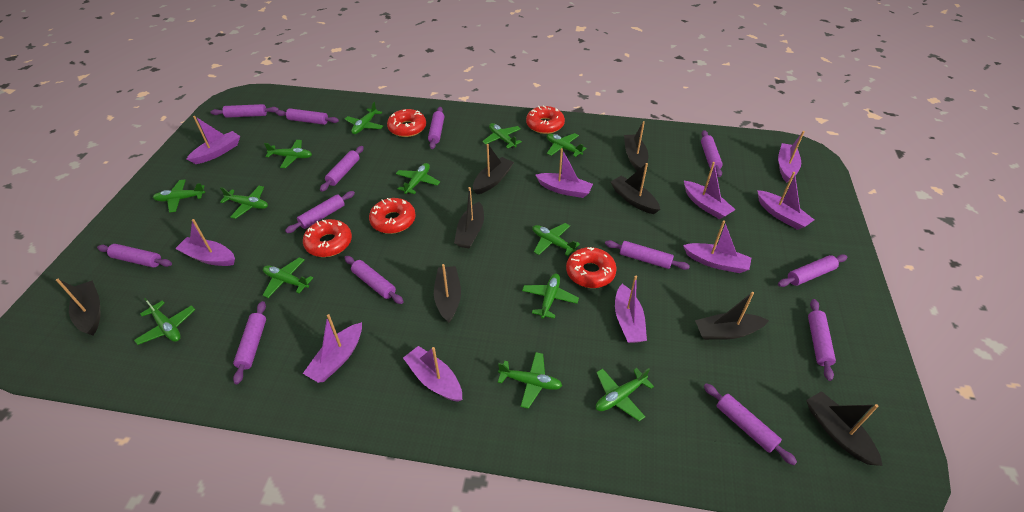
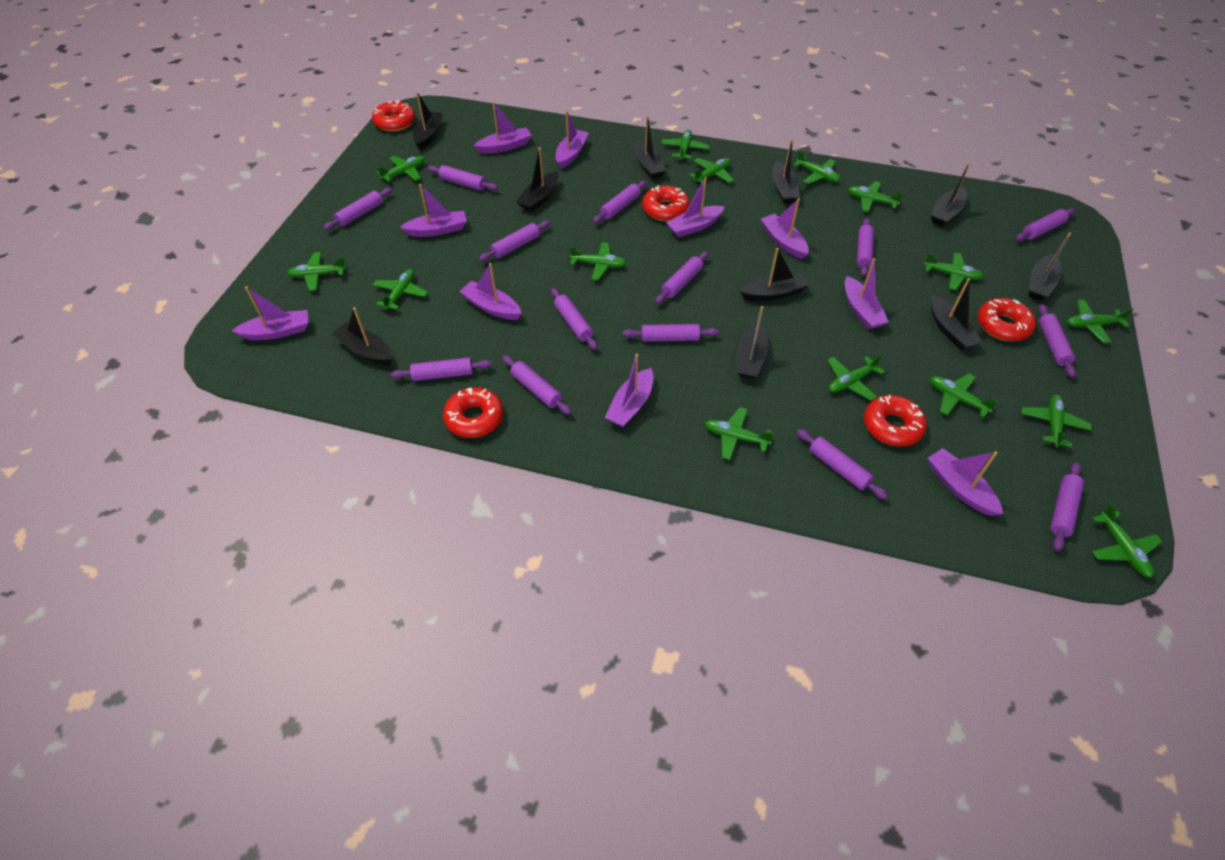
black boat: 8 -> 10
green plane: 13 -> 15
purple rolling pin: 13 -> 14

